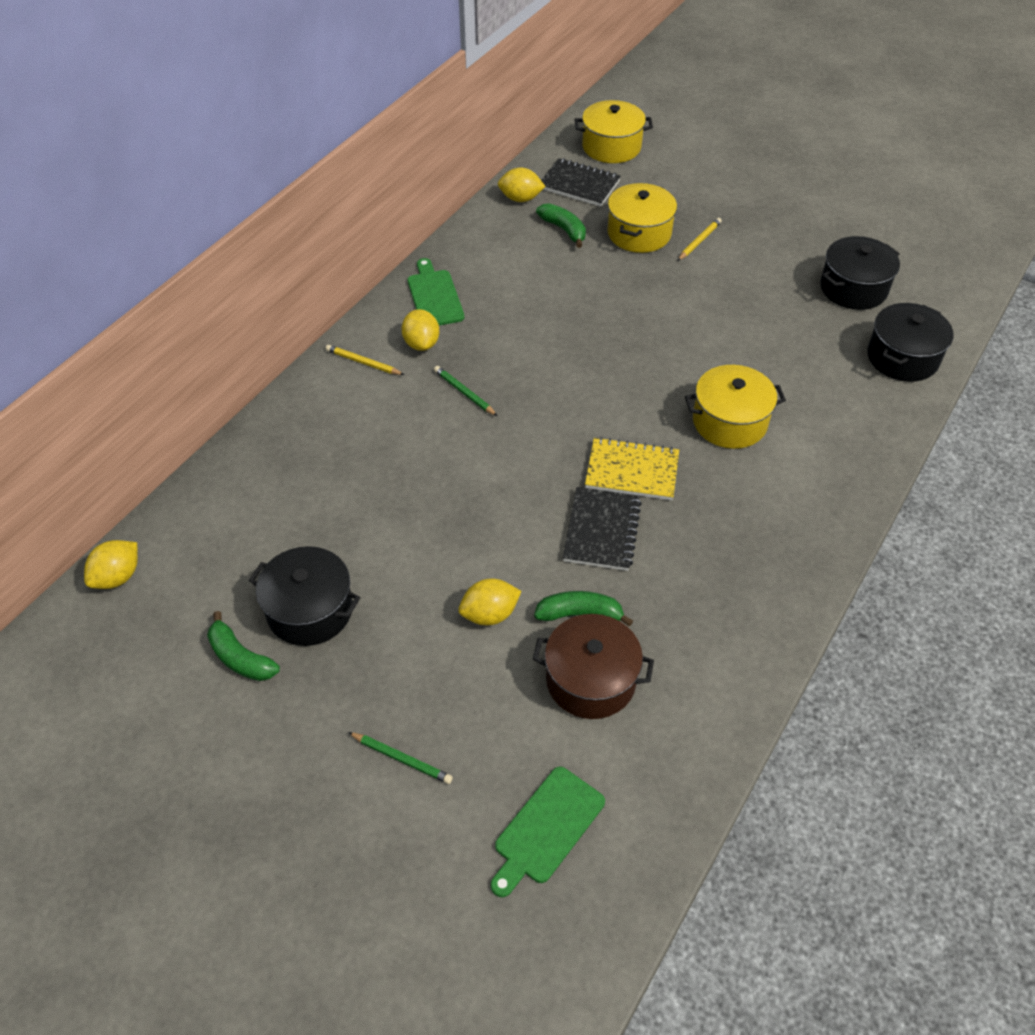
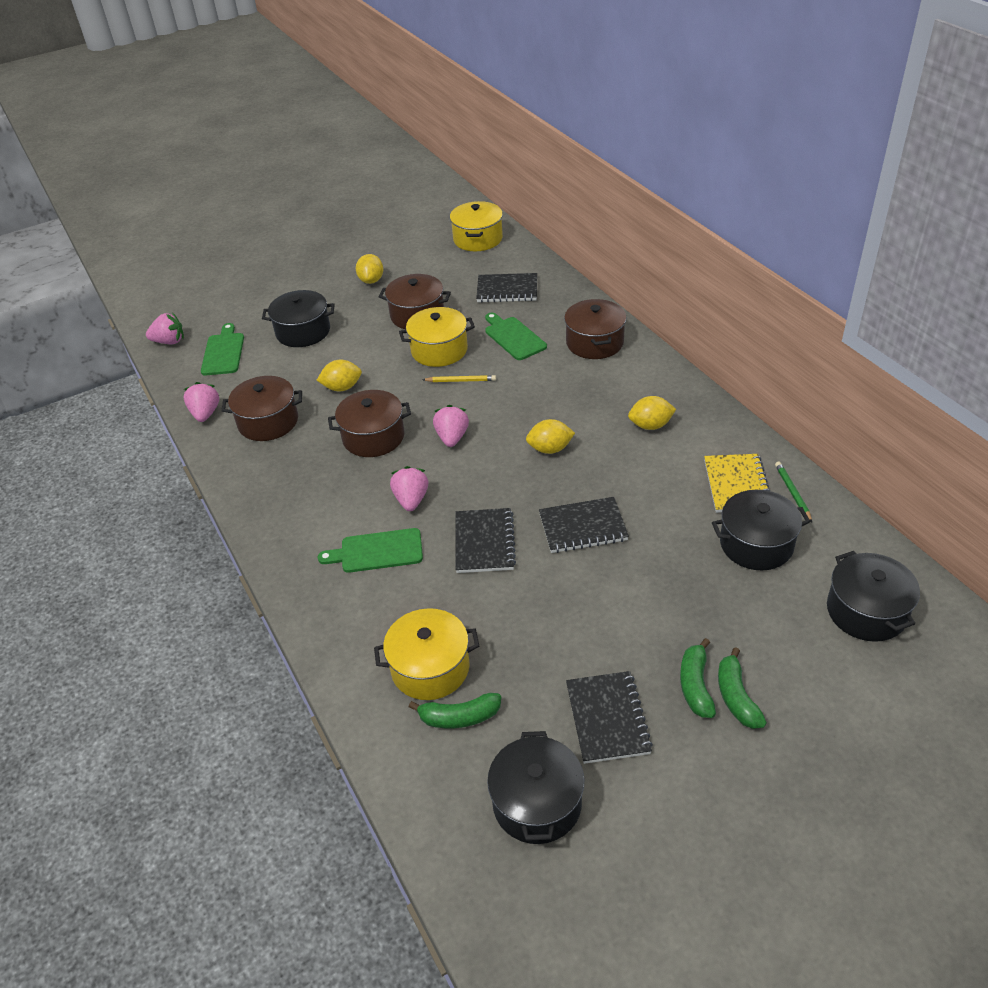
black notebook: 2 -> 4
black pot: 3 -> 4
brown pot: 1 -> 4
green cutting board: 2 -> 3
green pencil: 2 -> 1
pink strawberry: 0 -> 4
yellow pencil: 2 -> 1

